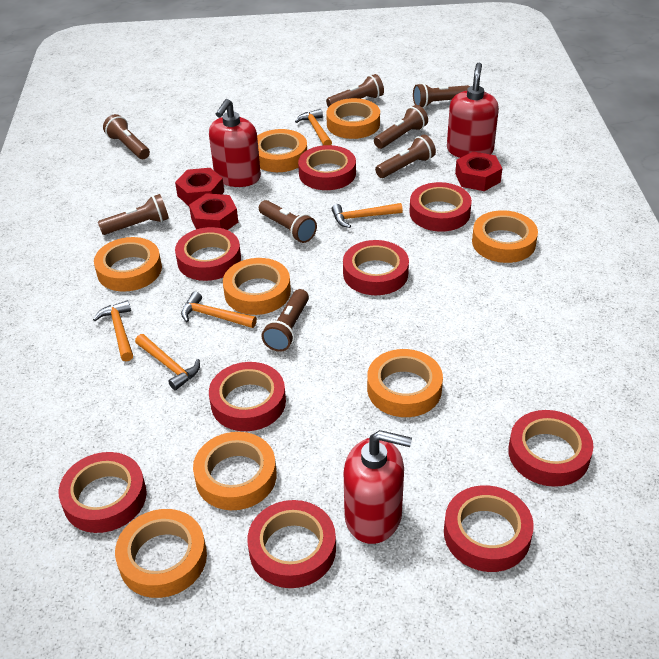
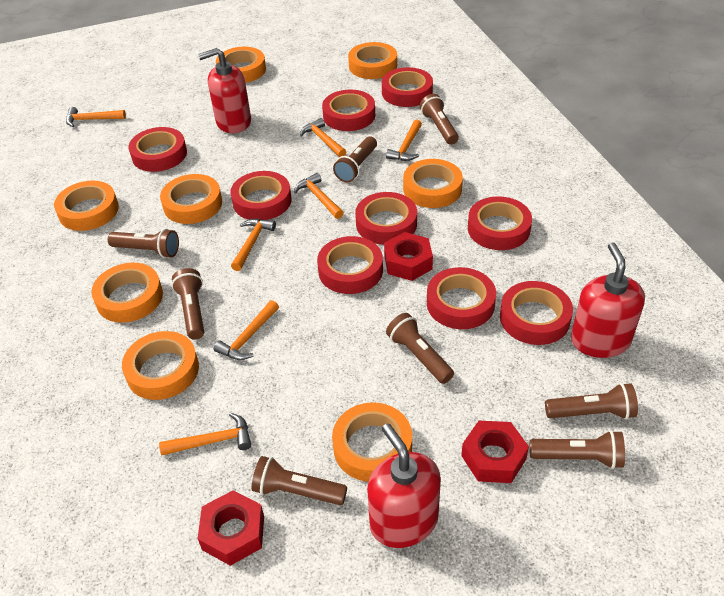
orange hammer: 5 -> 7

